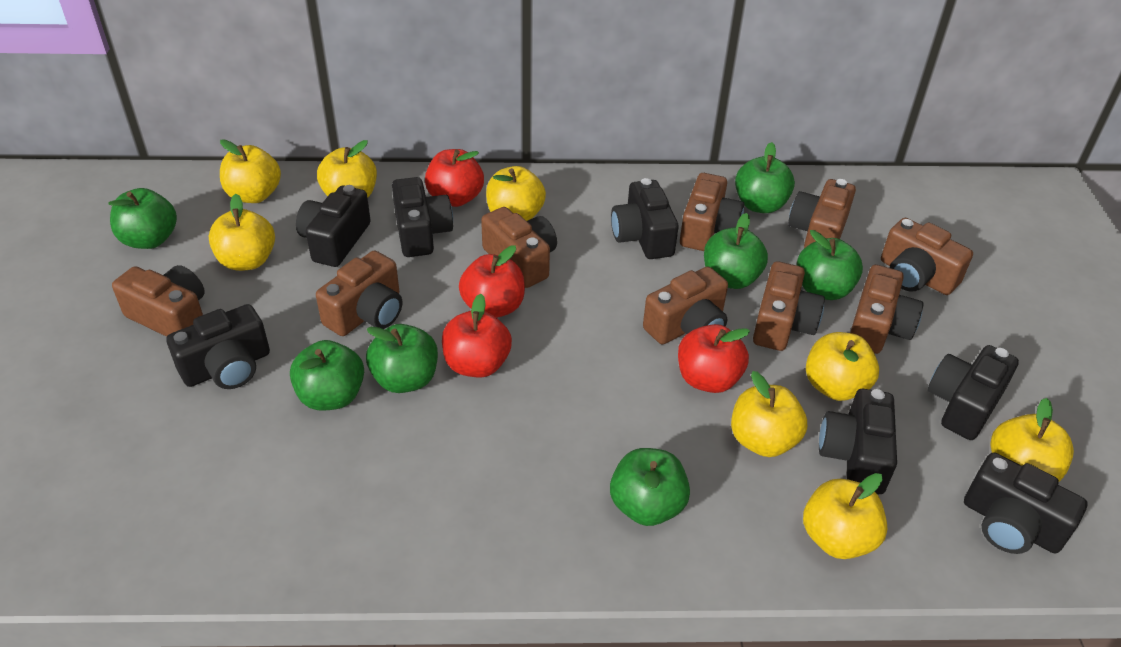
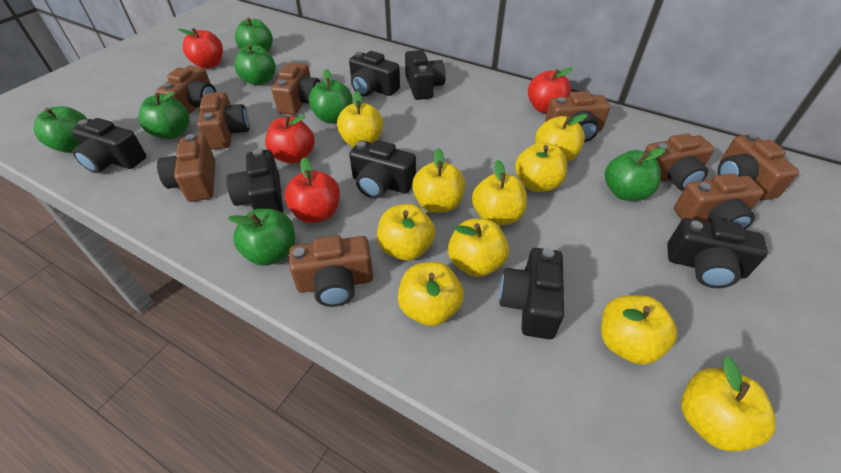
yellow apple: 8 -> 10

